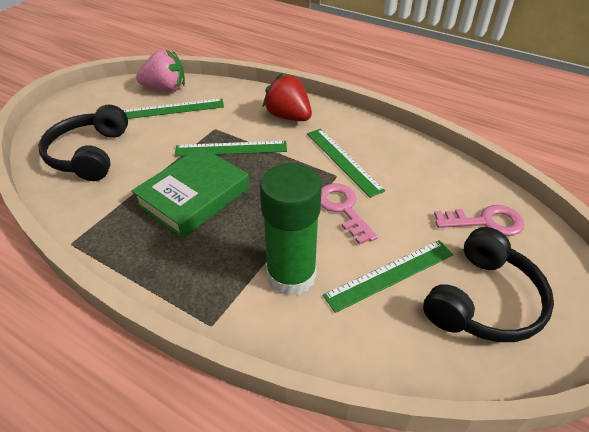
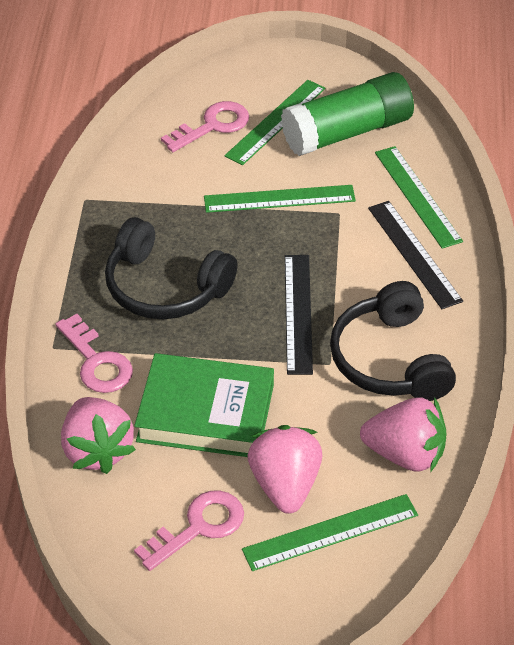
black ruler: 0 -> 2
pink key: 2 -> 3
pink strawberry: 1 -> 3
red strawberry: 1 -> 0

